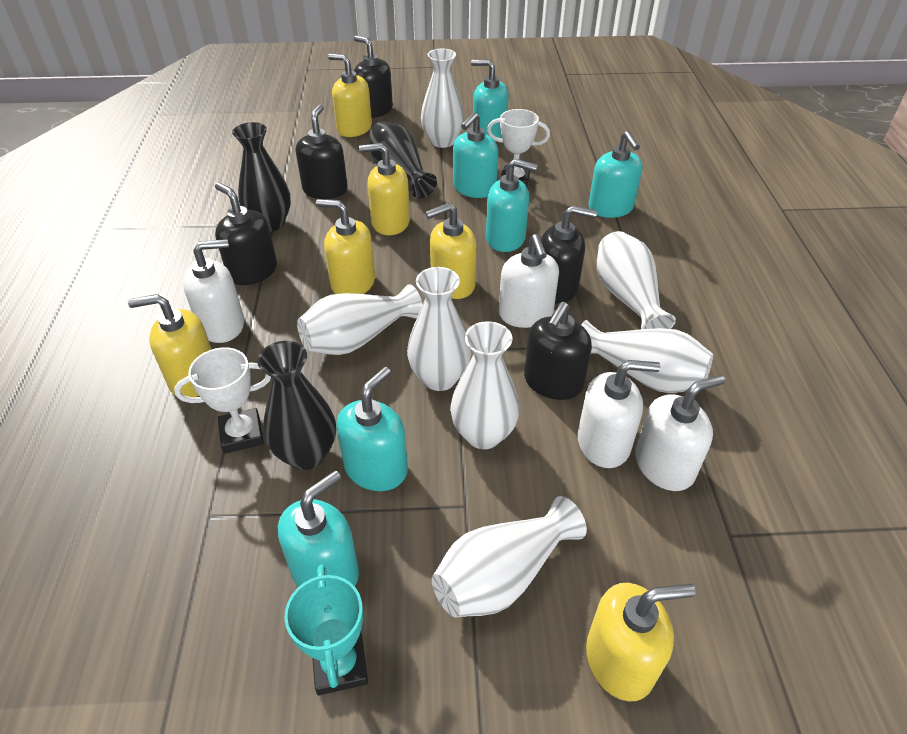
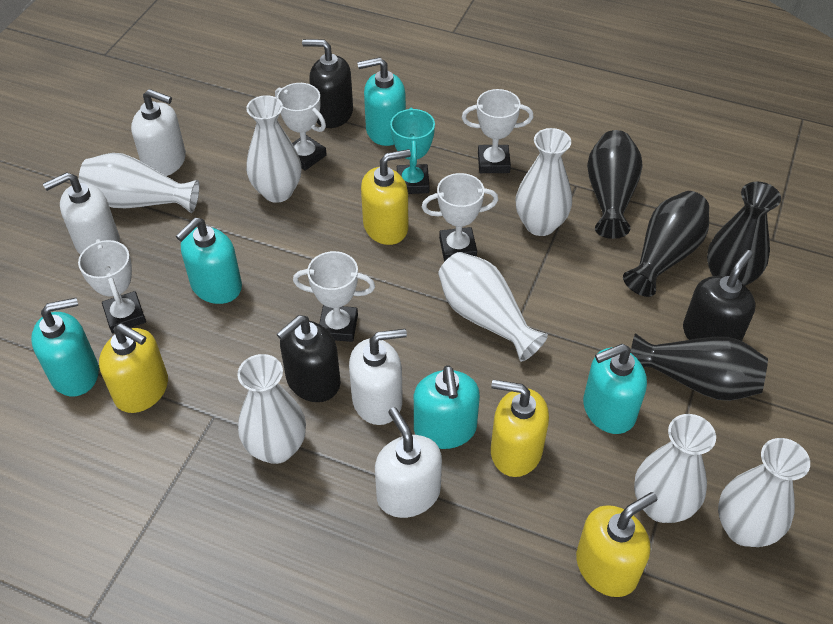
black soap dispenser: 5 -> 3
black vase: 3 -> 4
turquoise soap dispenser: 6 -> 5
white trophy: 2 -> 5
yellow soap dispenser: 6 -> 4

